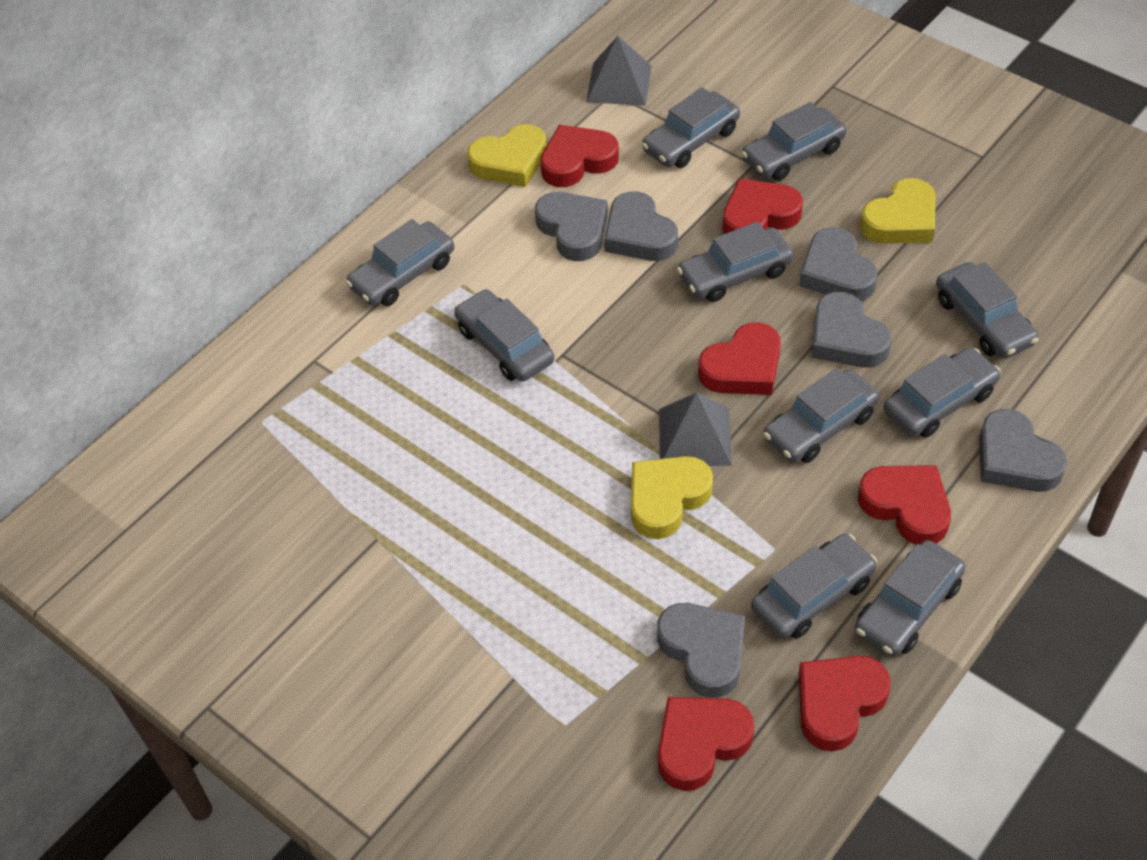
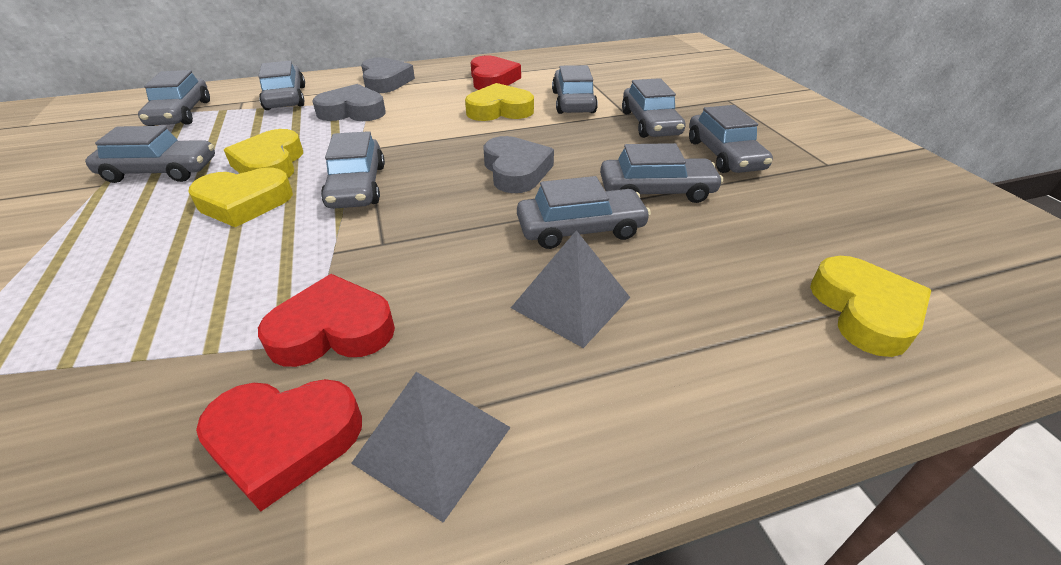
grey car: 10 -> 9
grey heart: 6 -> 3
red heart: 6 -> 3
yellow heart: 3 -> 4

